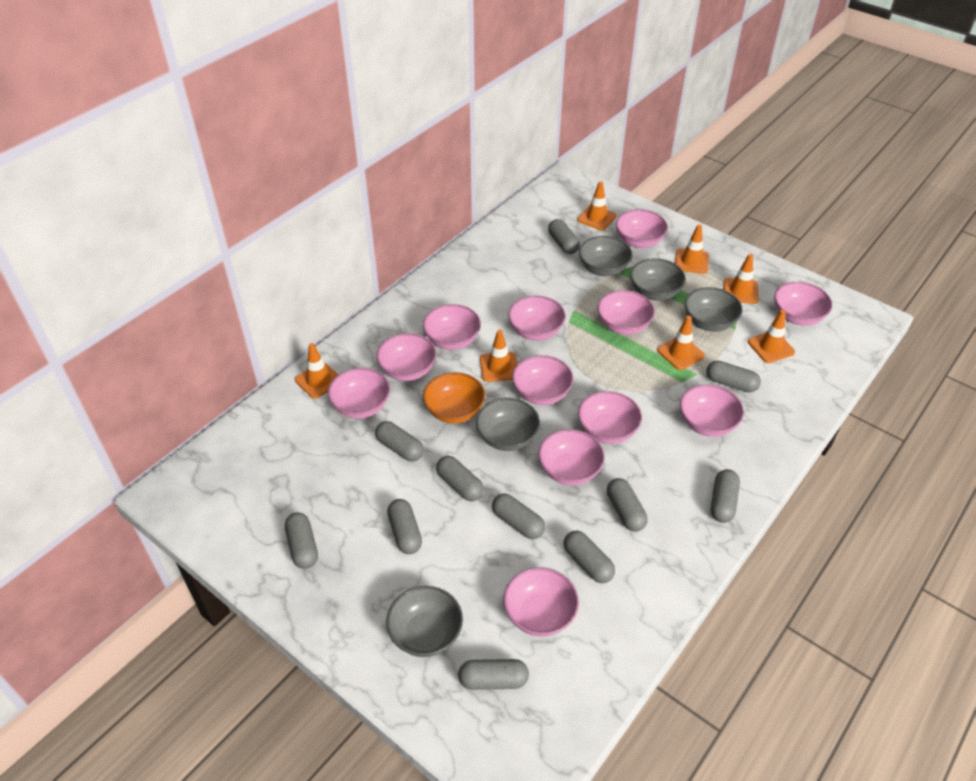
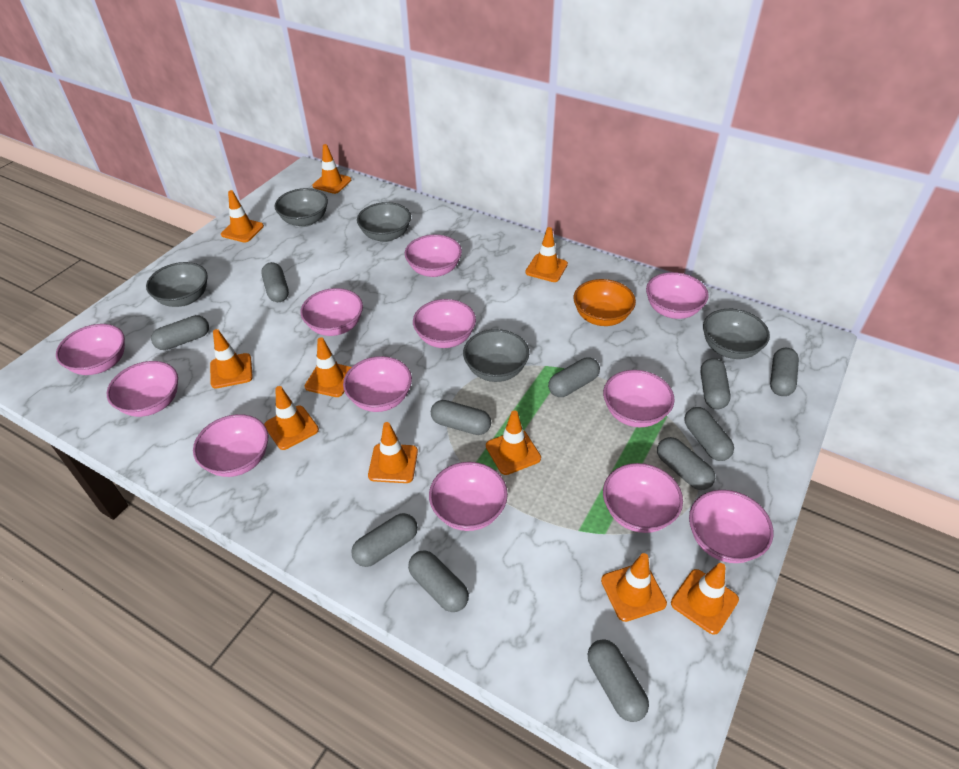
orange traffic cone: 7 -> 10

